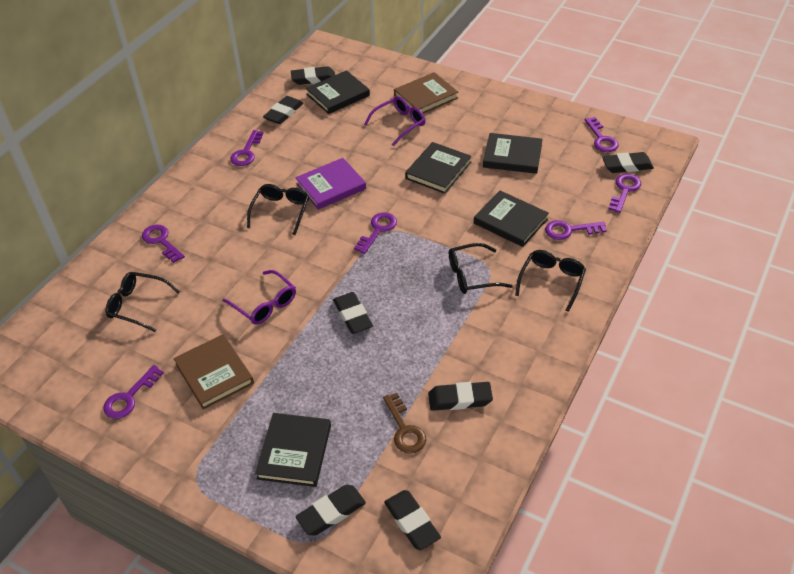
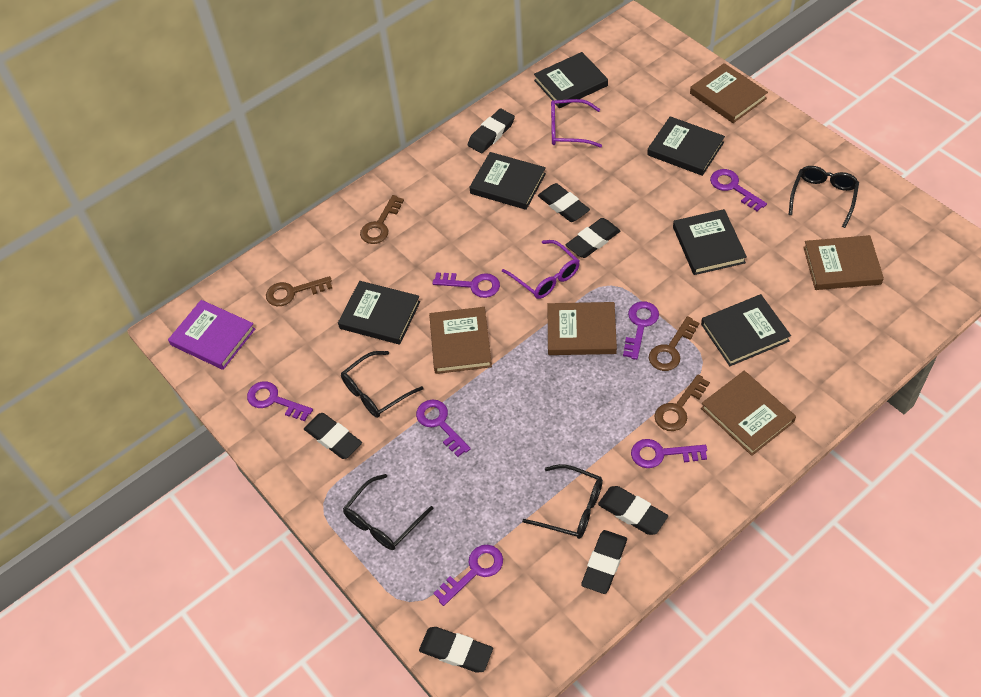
black book: 5 -> 6
brown book: 2 -> 5
brown key: 1 -> 4

